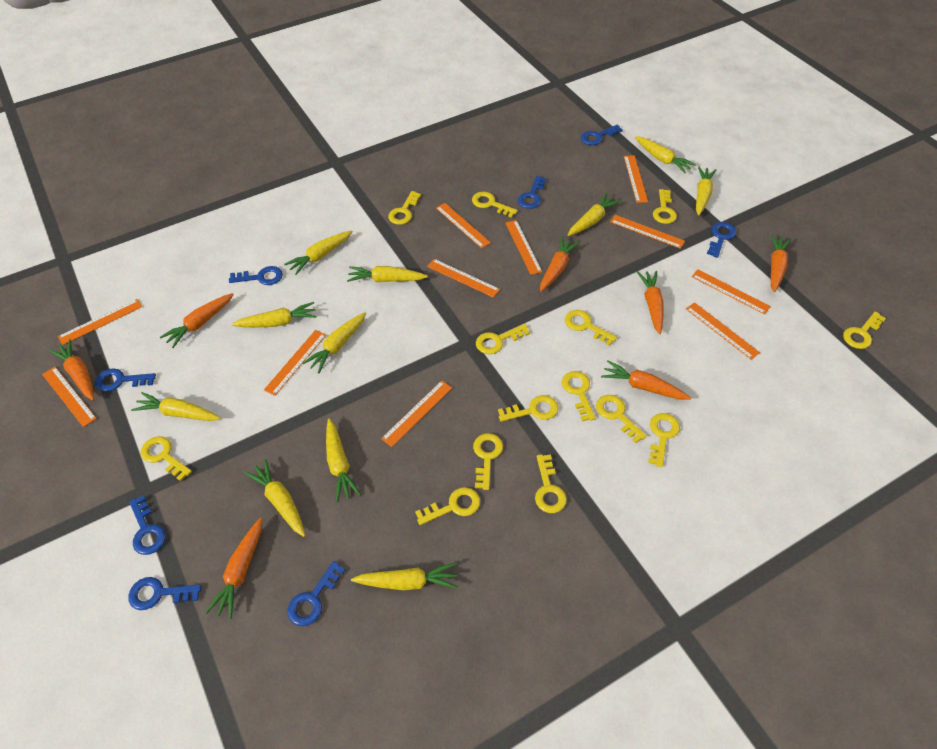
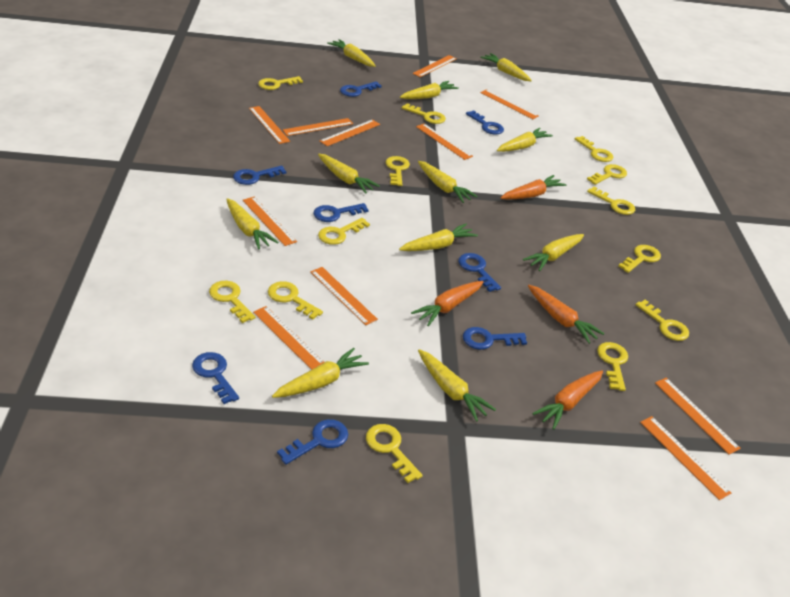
orange carrot: 7 -> 4
yellow key: 14 -> 13

